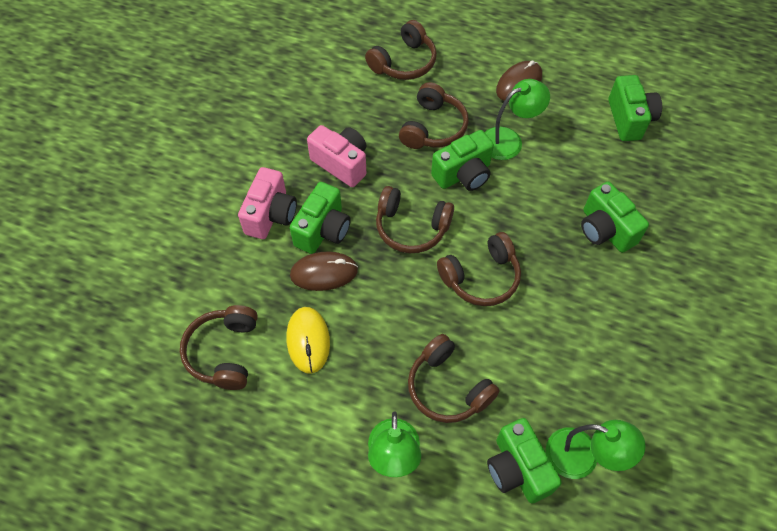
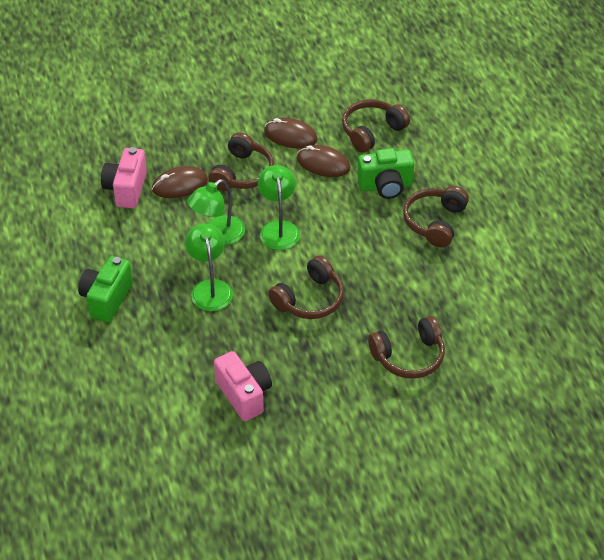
brown headphones: 6 -> 5
brown mouse: 2 -> 3
green camera: 5 -> 2
yellow mouse: 1 -> 0

